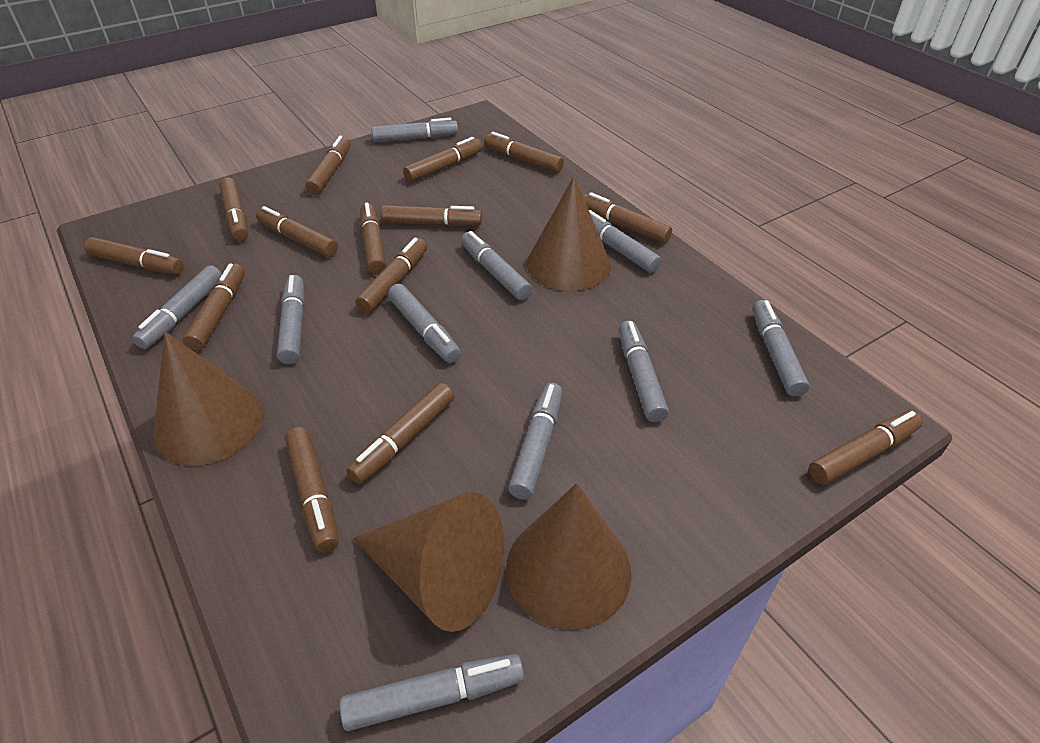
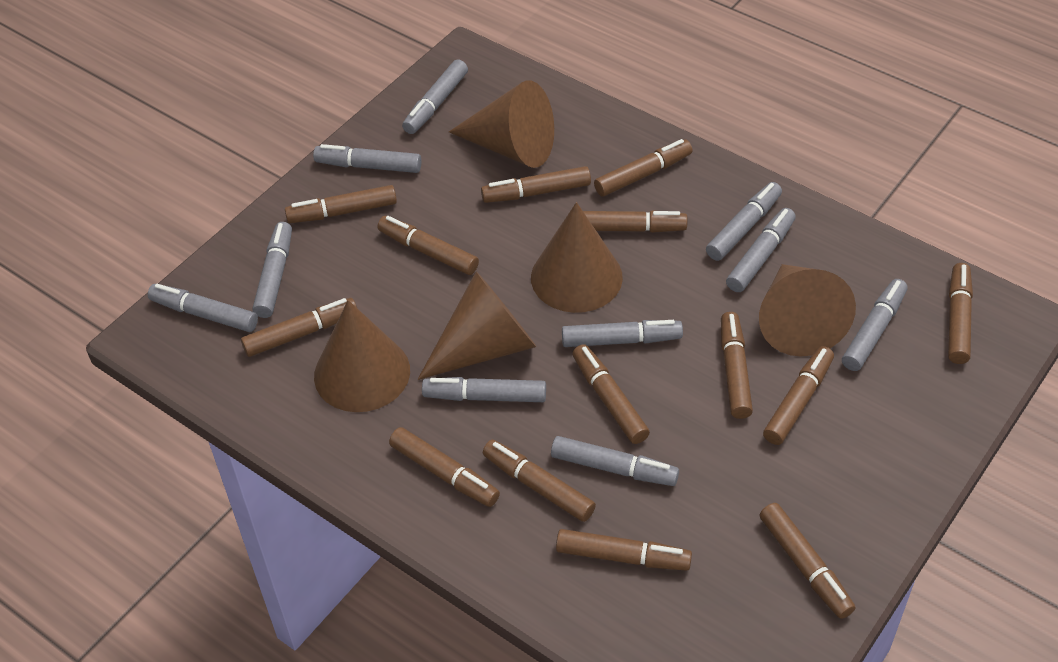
brown cone: 4 -> 5

